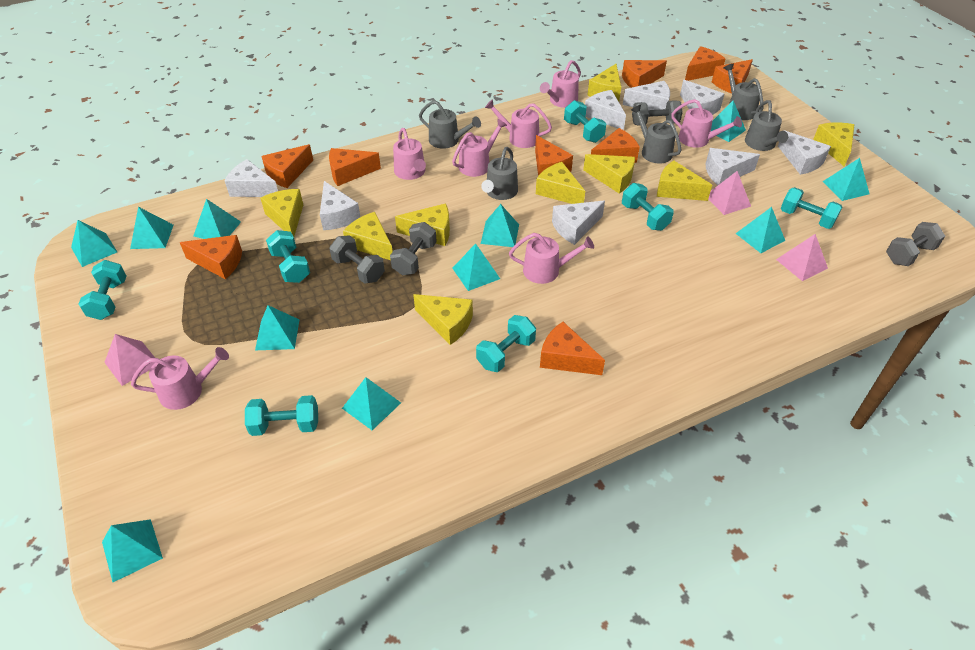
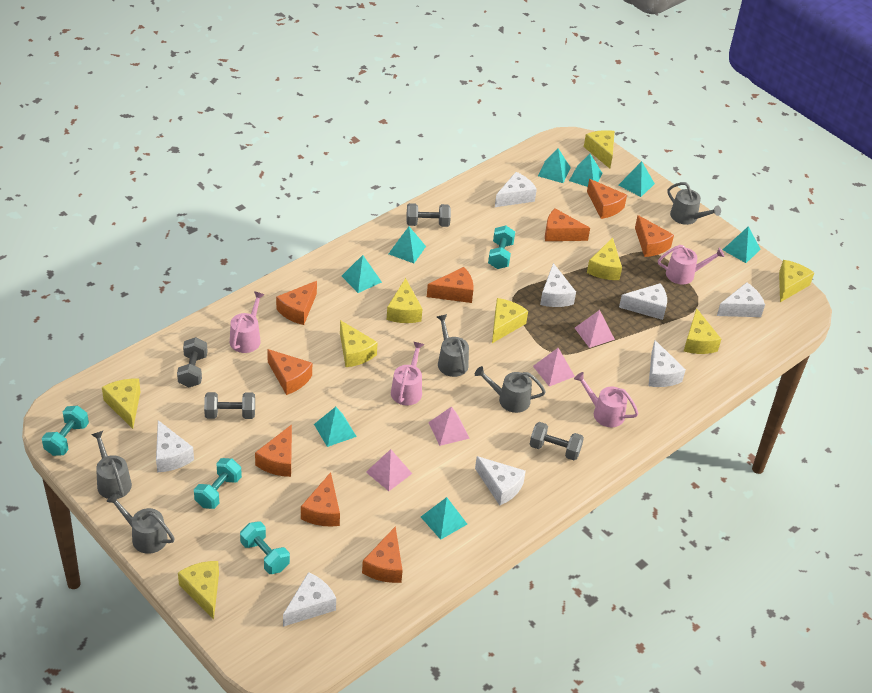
pink pyramid: 3 -> 4
pink watering can: 7 -> 4
turquoise dumbbell: 7 -> 4
turquoise pyramid: 11 -> 8

